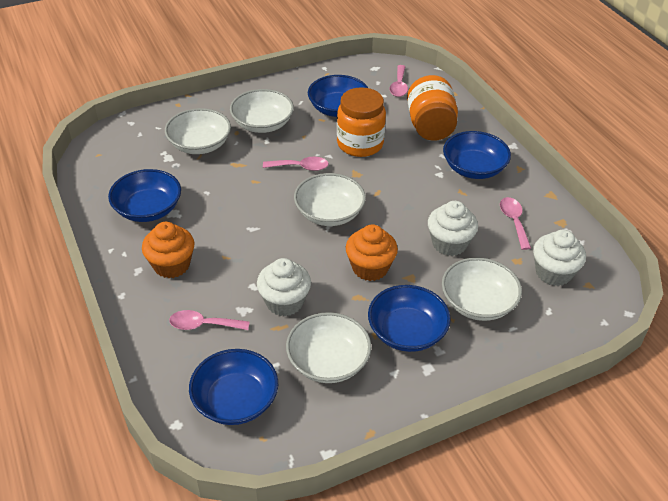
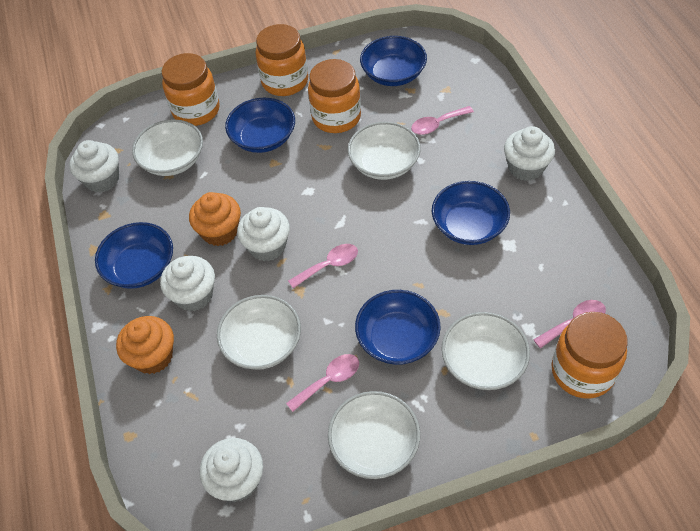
orange jar: 2 -> 4
white cupcake: 3 -> 5

